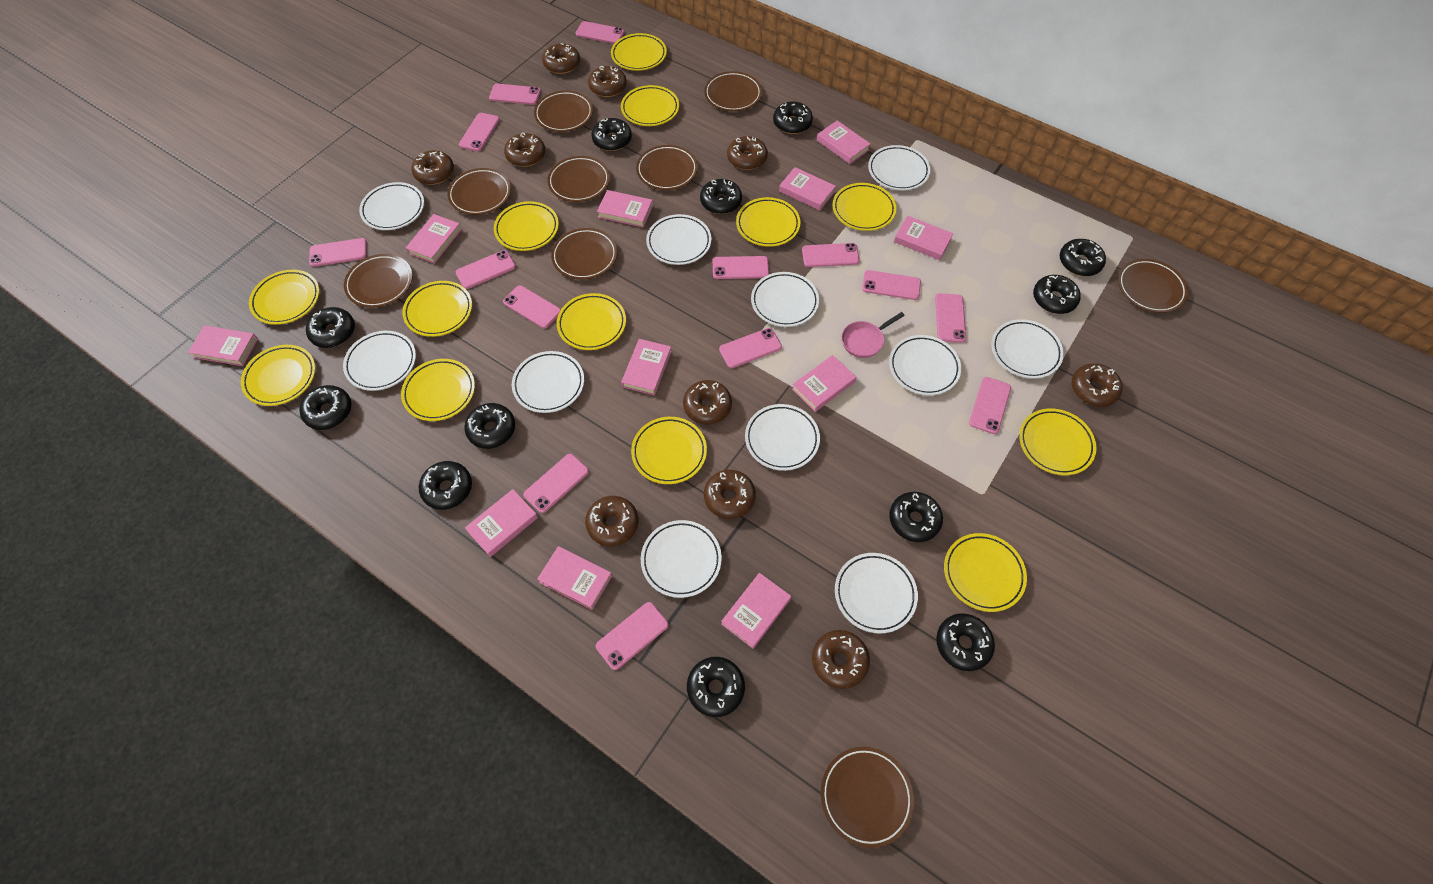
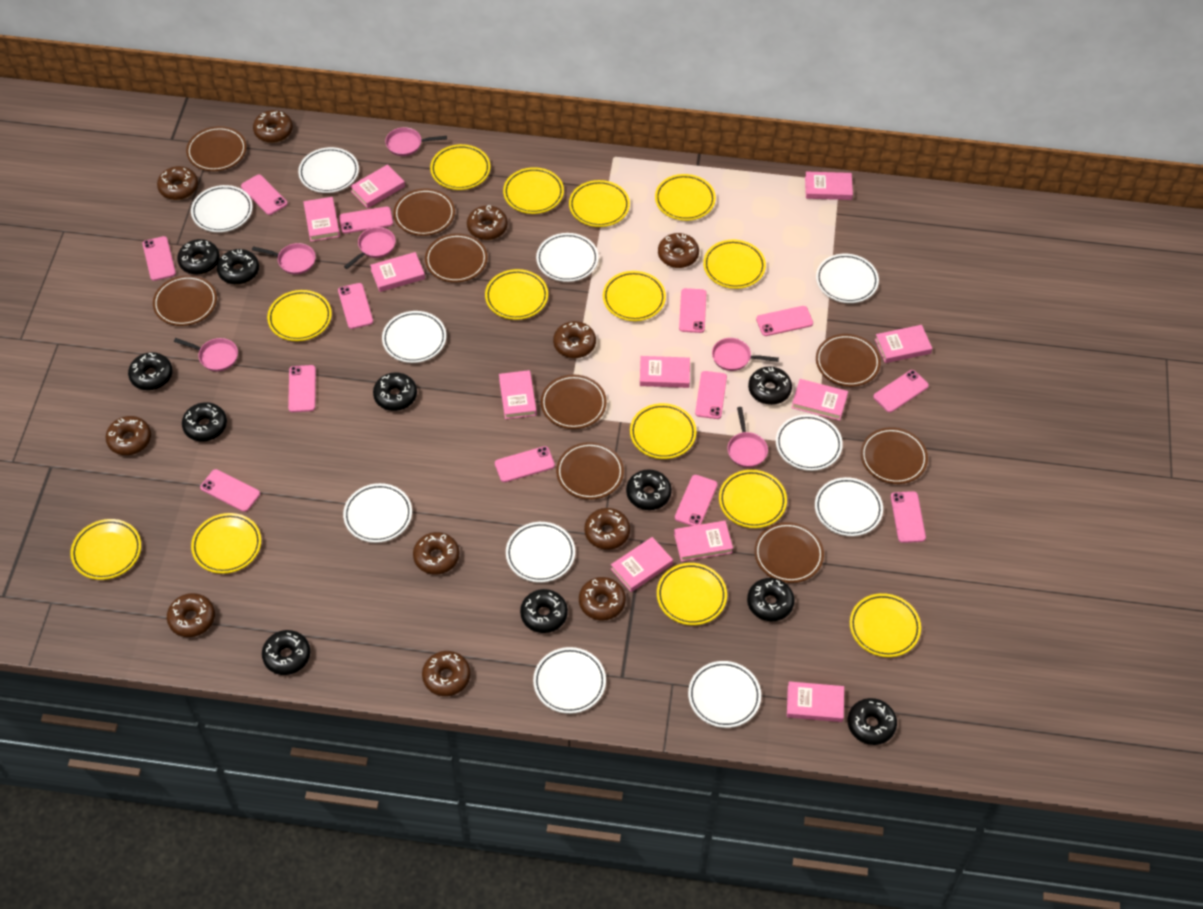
black donut: 12 -> 11
brown donut: 10 -> 11
pink pan: 1 -> 6
pink phone: 14 -> 13
yellow plate: 13 -> 14

